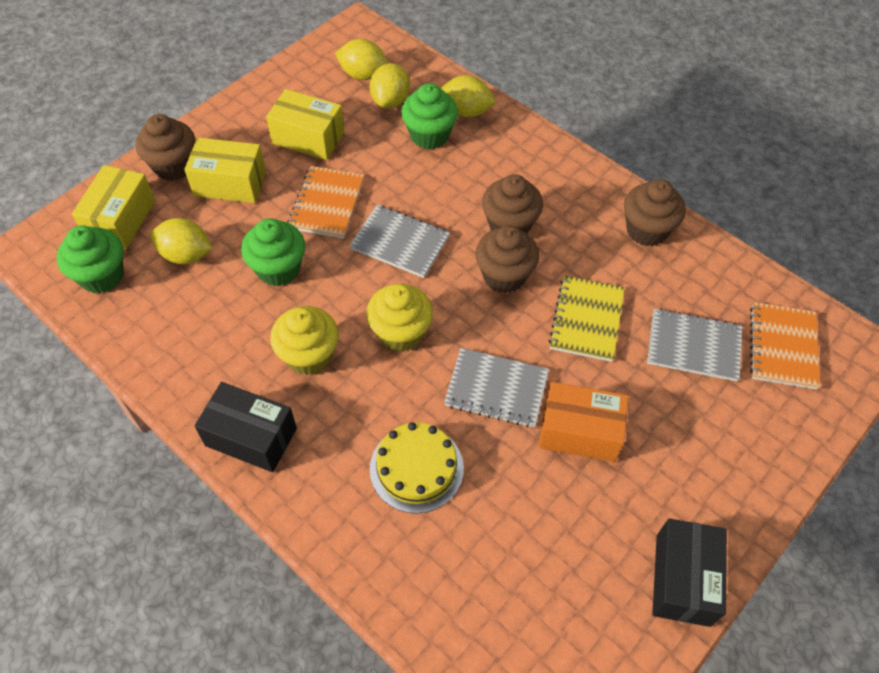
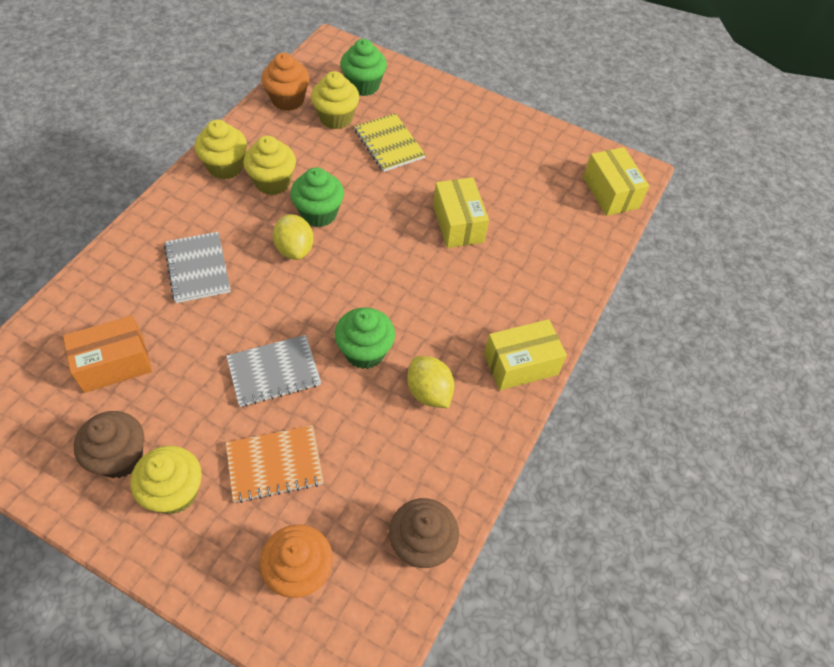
black box: 2 -> 0
brown cupcake: 4 -> 2
grey notebook: 3 -> 2
orange cupcake: 0 -> 2
orange notebook: 2 -> 1
yellow cake: 1 -> 0
yellow cupcake: 2 -> 4
yellow lemon: 4 -> 2

